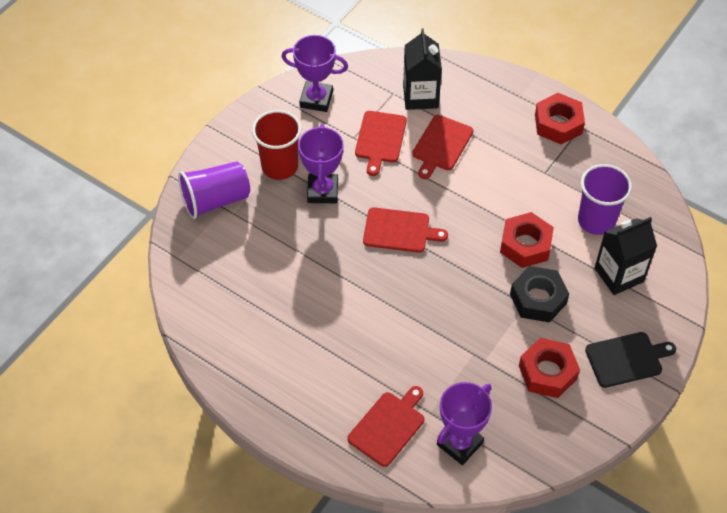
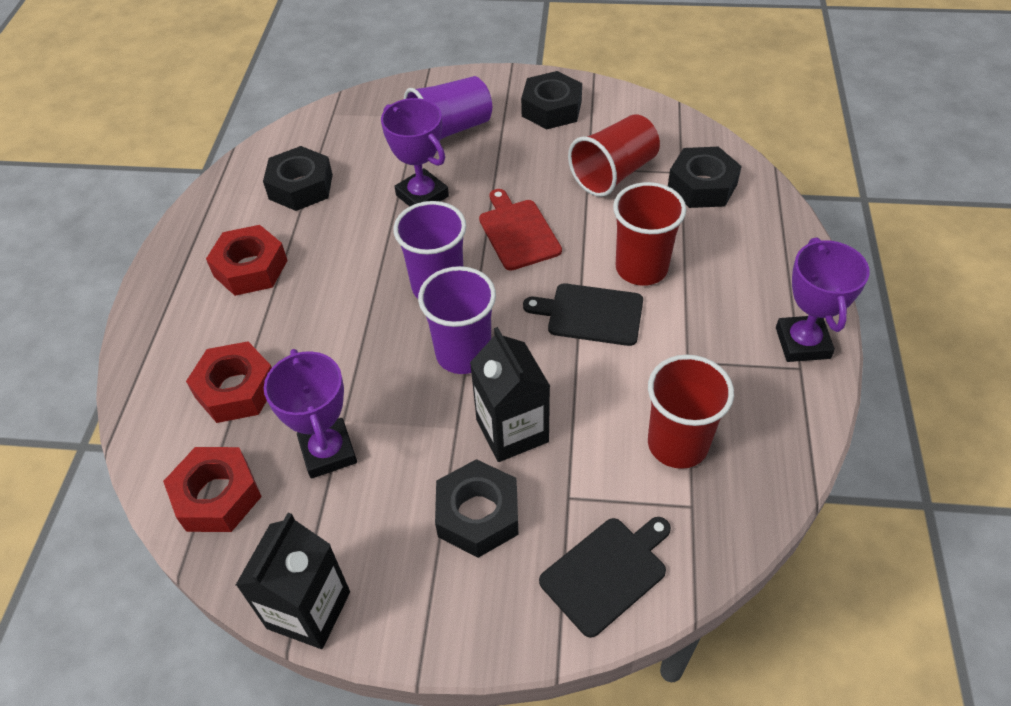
black cutting board: 1 -> 2
black nut: 1 -> 4
purple cup: 2 -> 3
red cup: 1 -> 3
red cutting board: 4 -> 1

